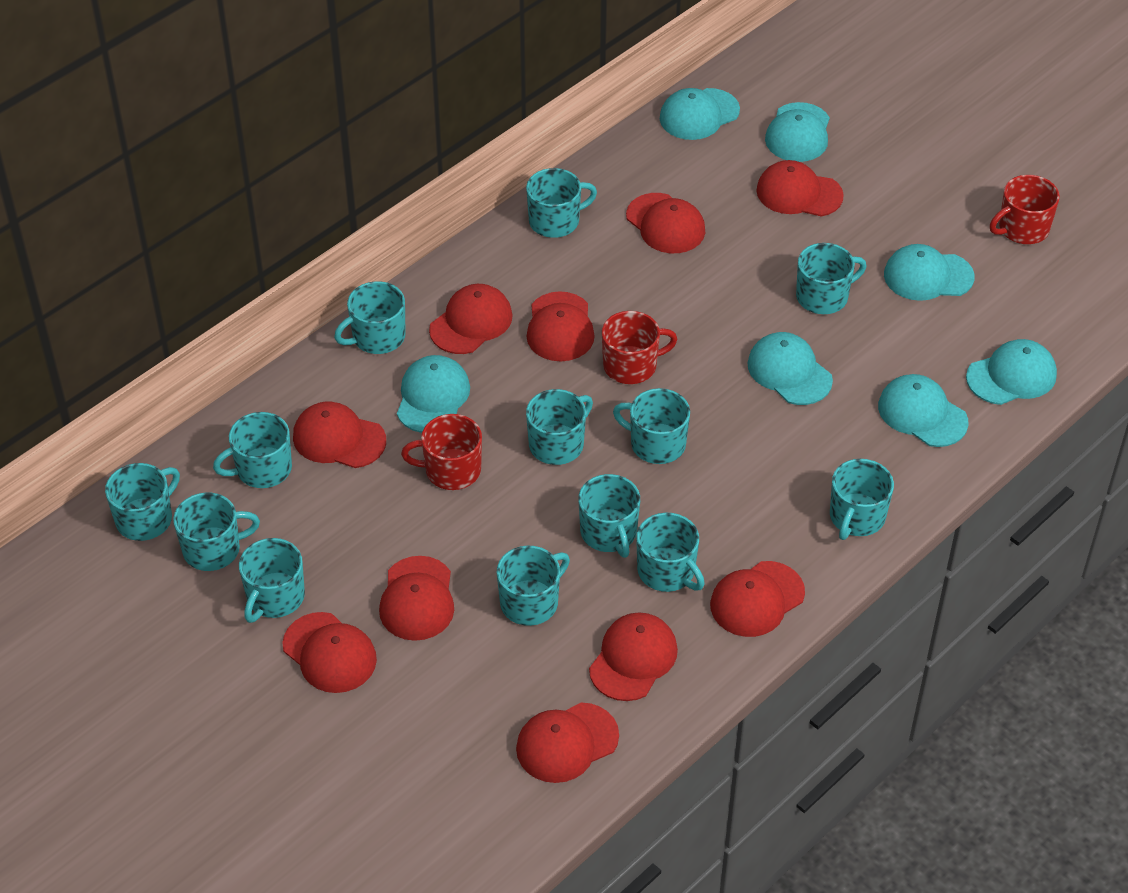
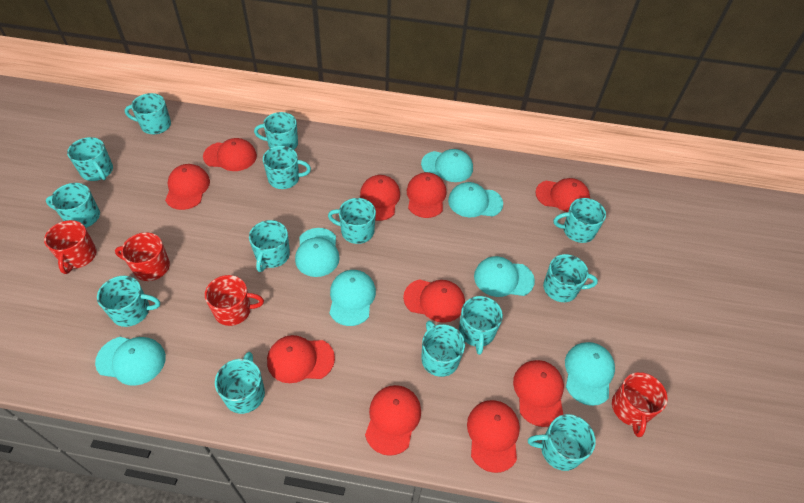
red mug: 3 -> 4
turquoise mug: 13 -> 14

